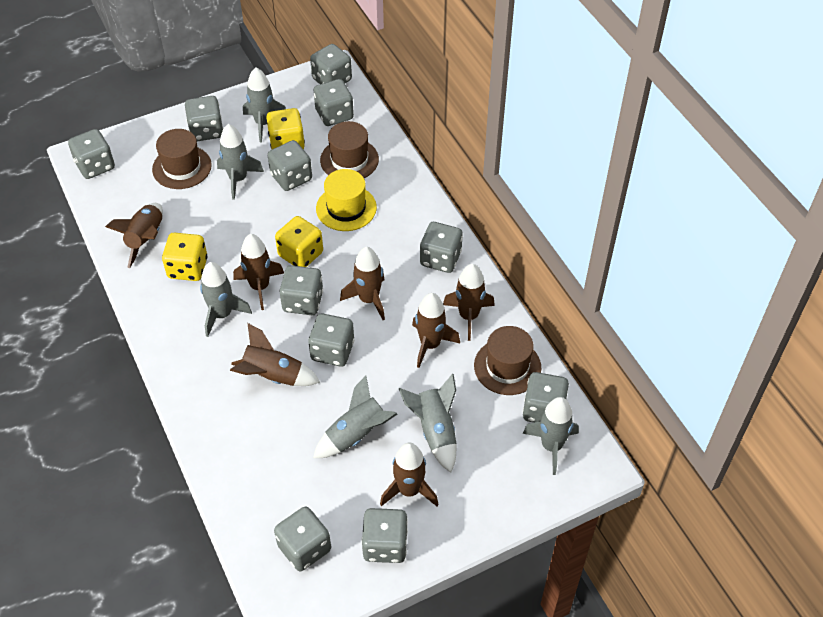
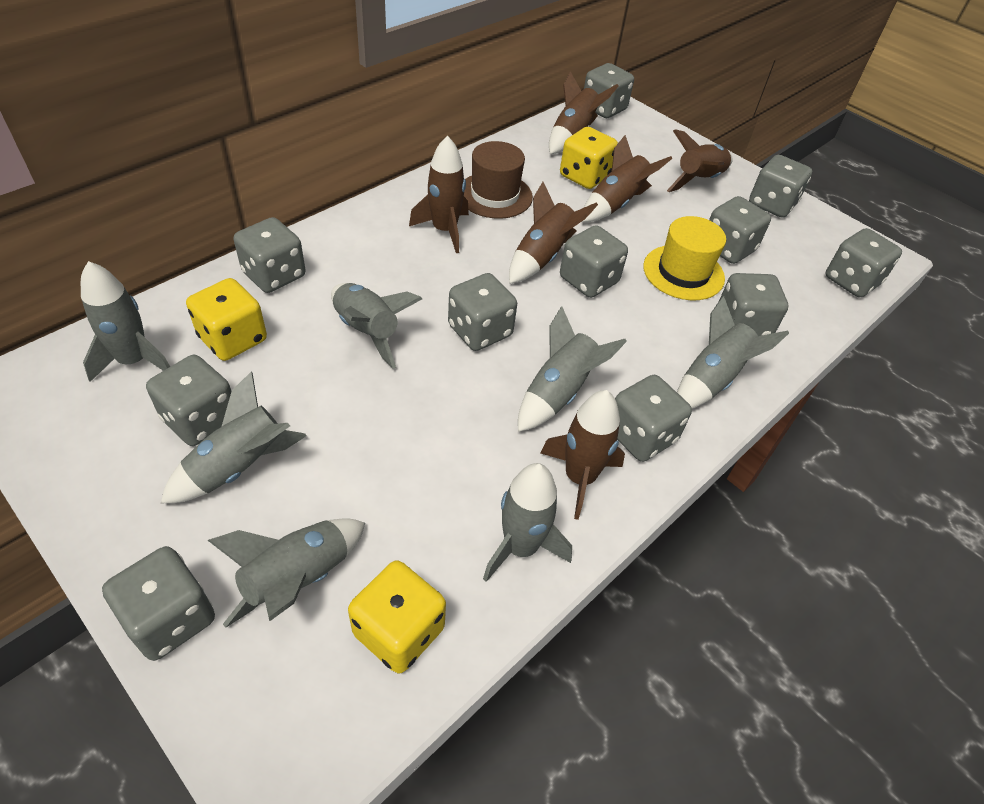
brown hat: 3 -> 1
brown rocket: 7 -> 6
grey rocket: 6 -> 7

